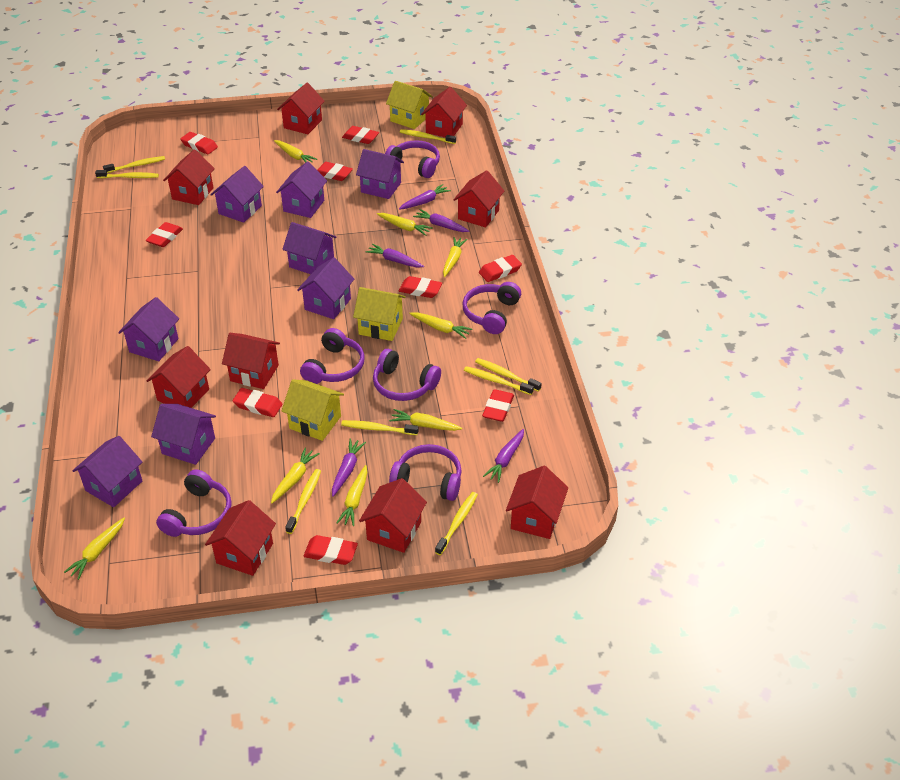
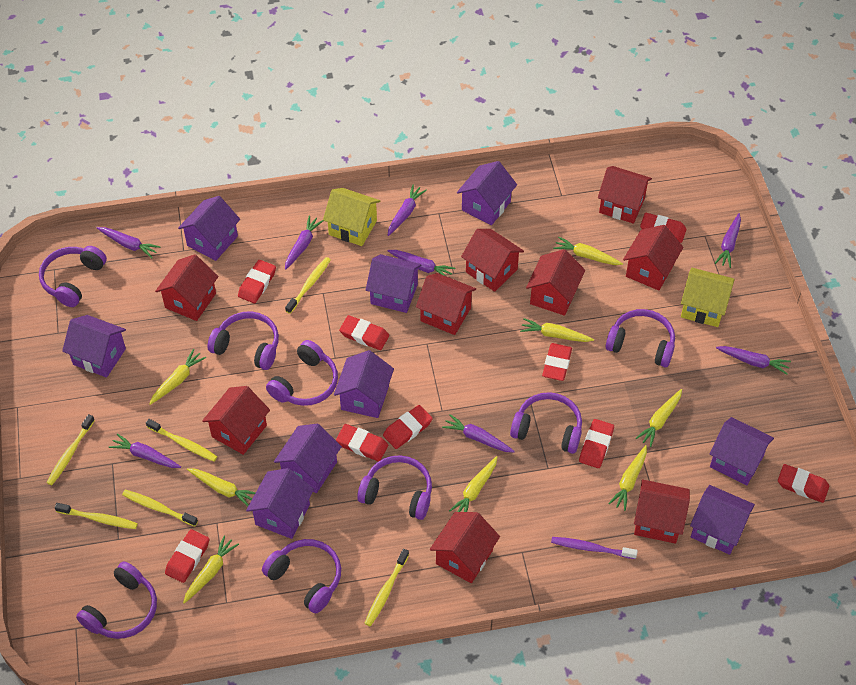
purple carrot: 5 -> 8
purple headphones: 6 -> 8
purple house: 8 -> 9
purple toothbrush: 0 -> 1
yellow house: 3 -> 2
yellow toothbrush: 8 -> 6

